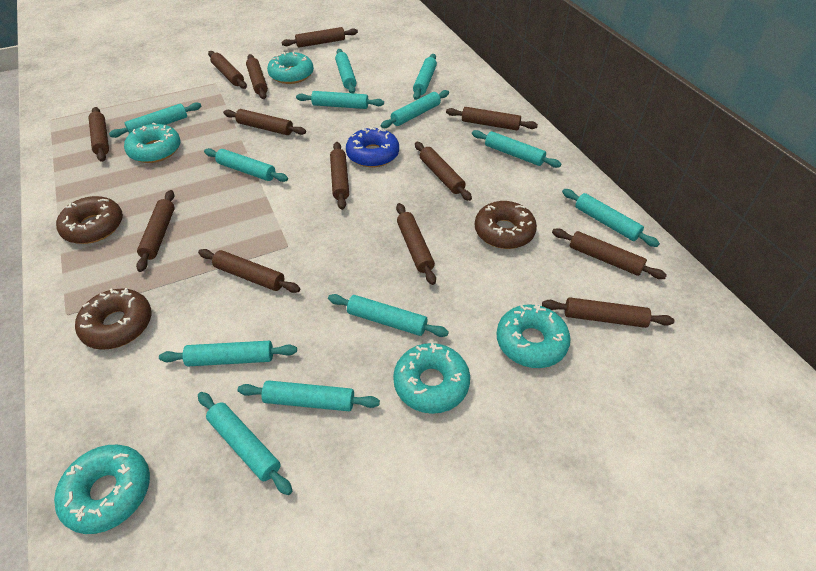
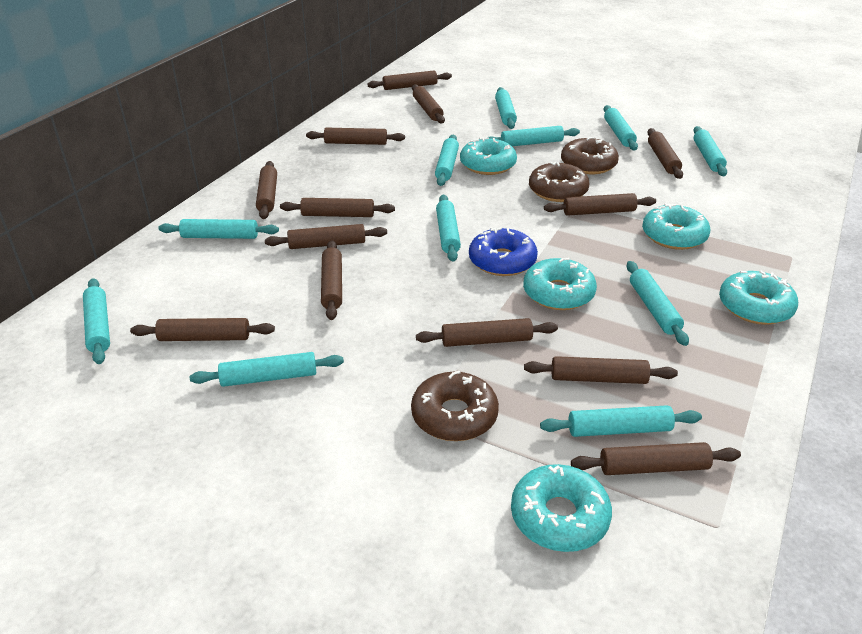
turquoise rolling pin: 12 -> 11

